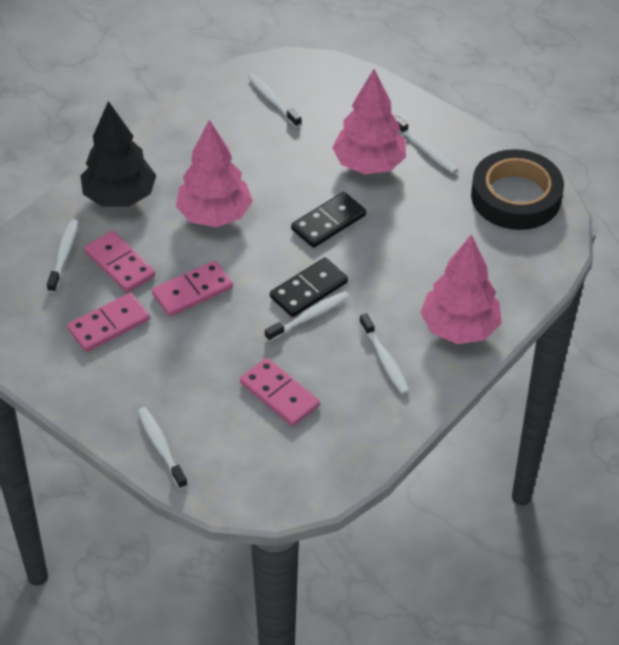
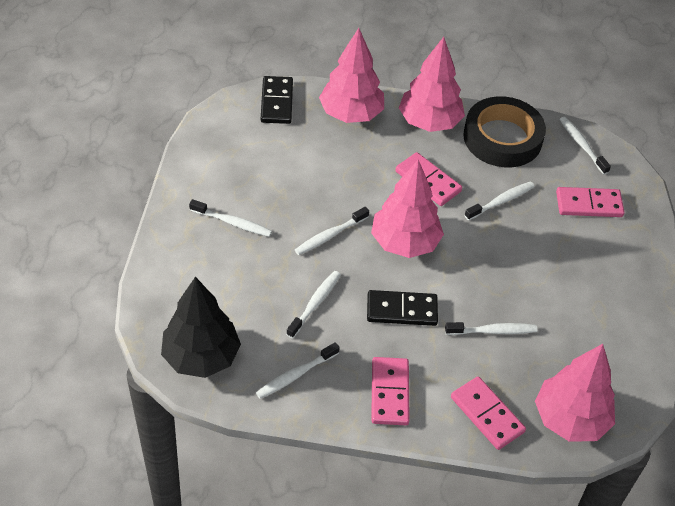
pink tree: 3 -> 4
white toothbrush: 6 -> 7

